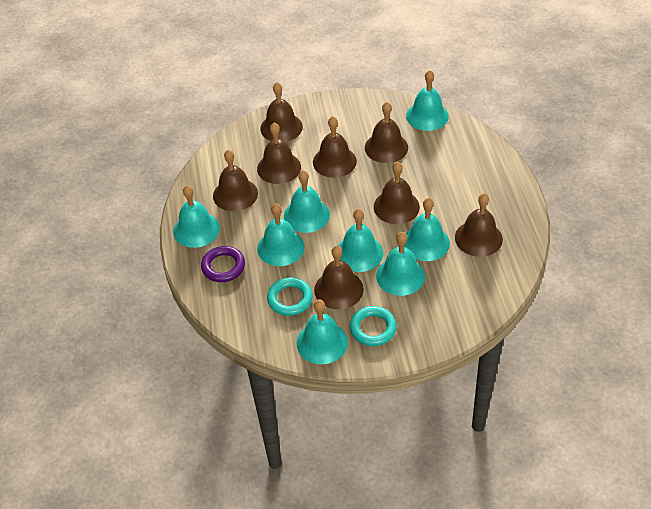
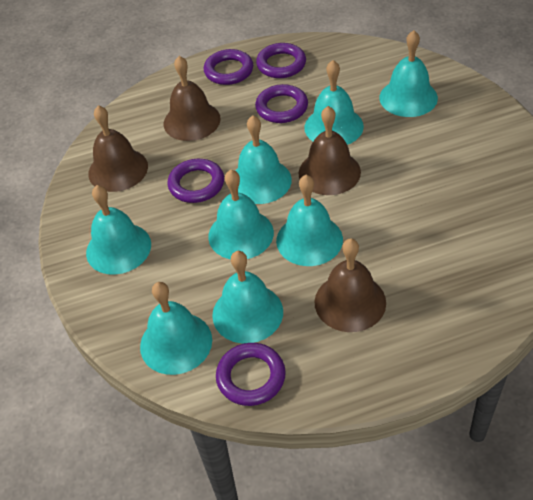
brown bell: 8 -> 4
purple ring: 1 -> 5
turquoise ring: 2 -> 0

